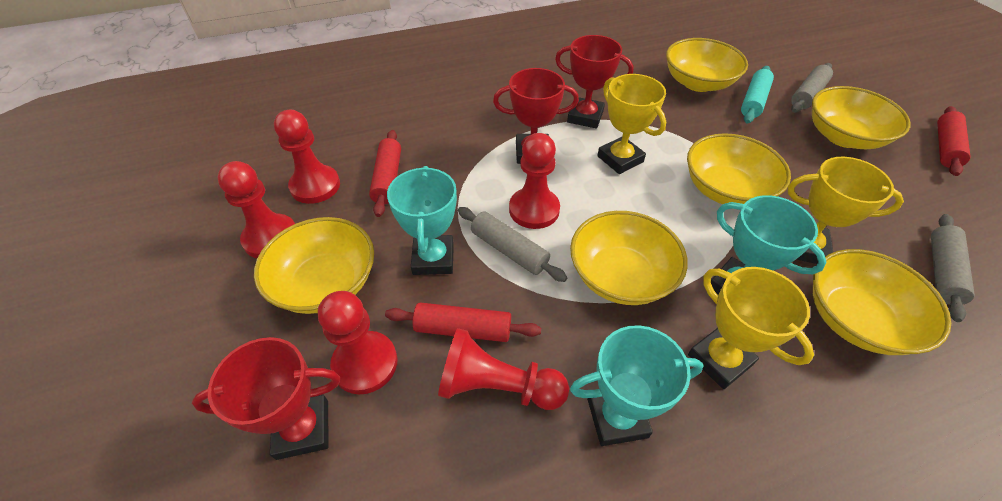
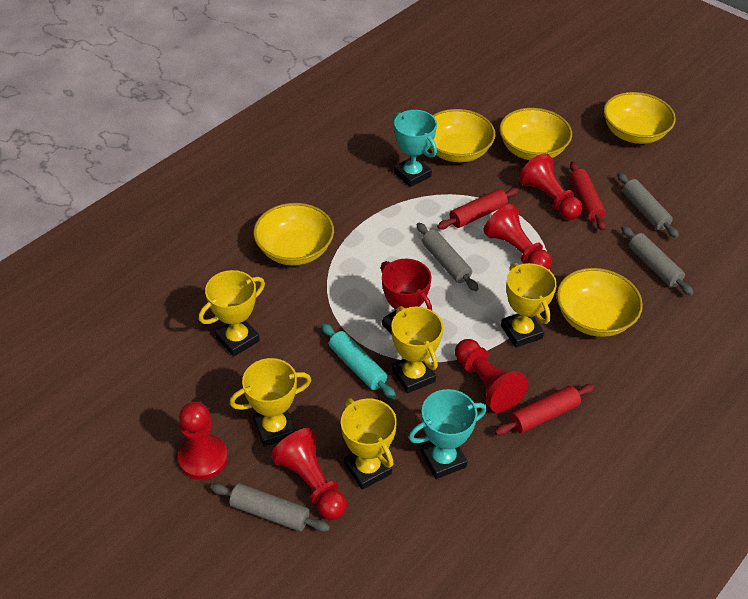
grey rolling pin: 3 -> 4
red trophy: 3 -> 1
turquoise trophy: 3 -> 2
yellow bowl: 6 -> 5
yellow trophy: 3 -> 5

